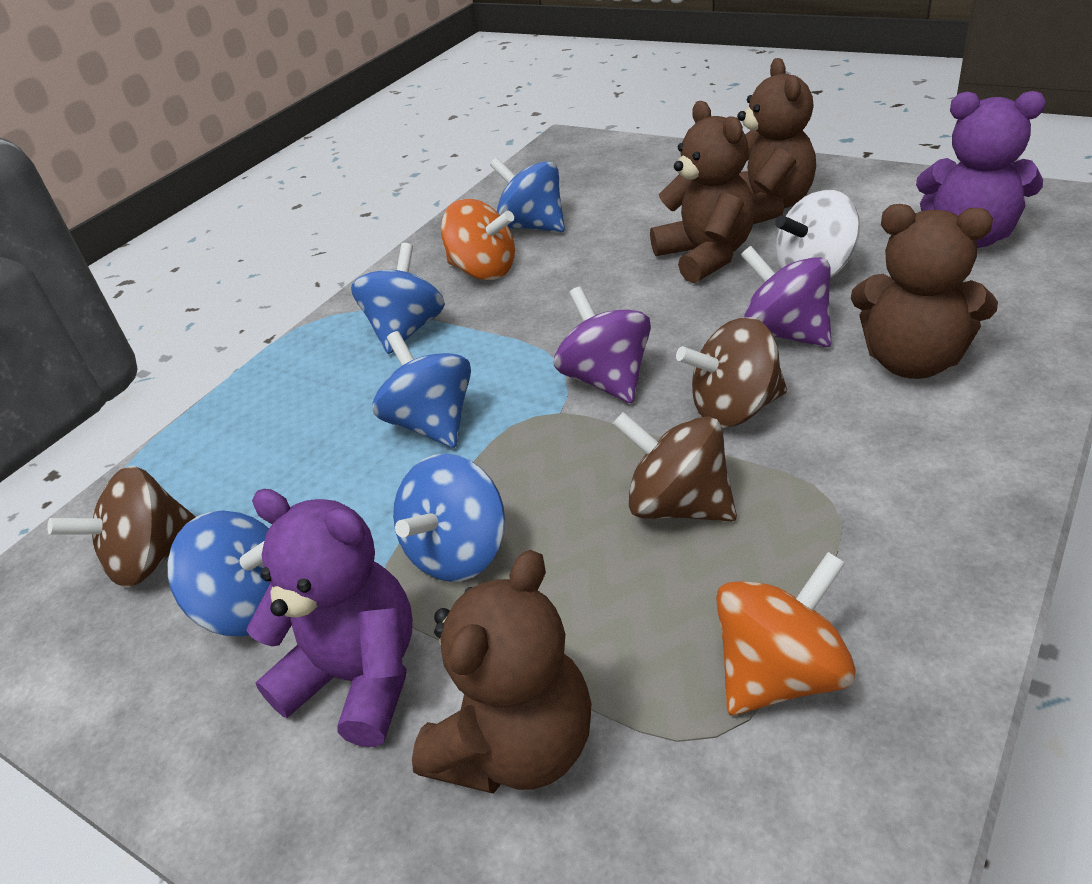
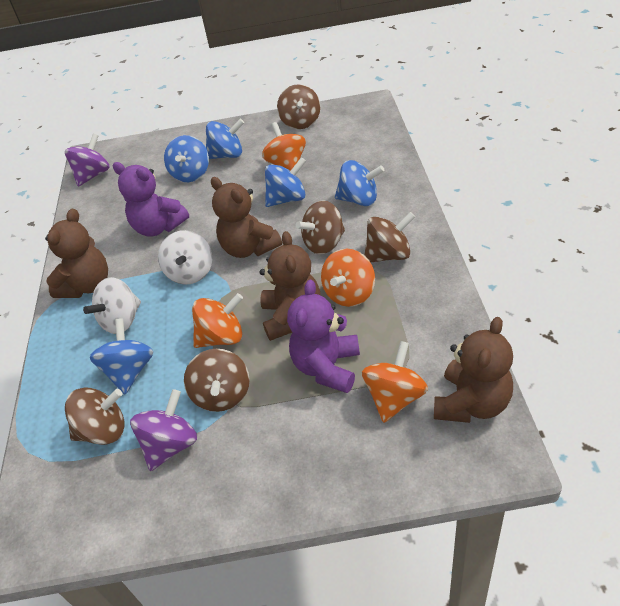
brown spinning top: 3 -> 5
orange spinning top: 2 -> 4
white spinning top: 1 -> 2

